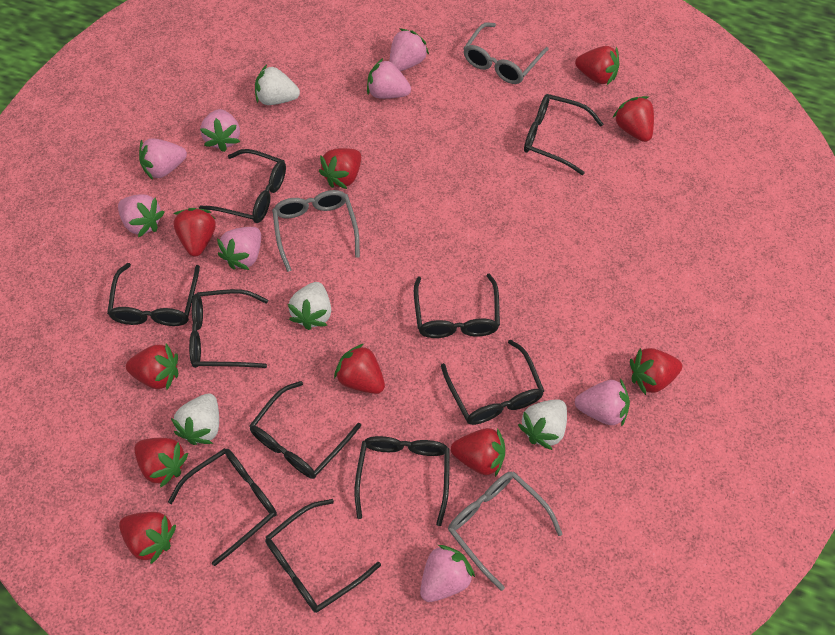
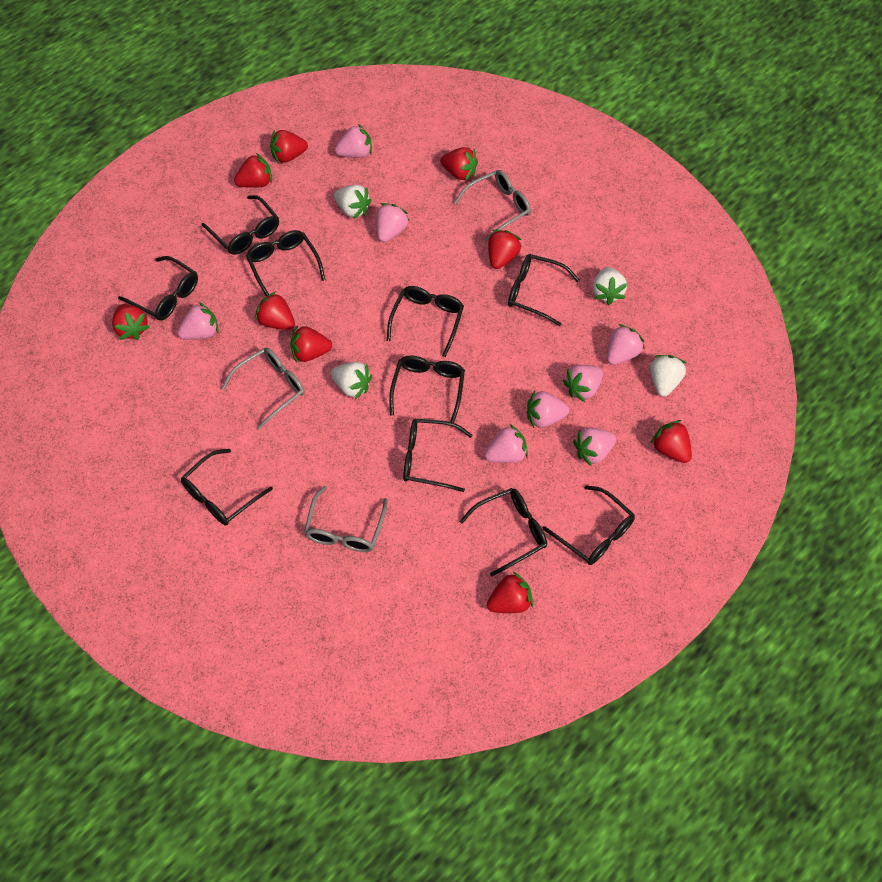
red strawberry: 10 -> 9

